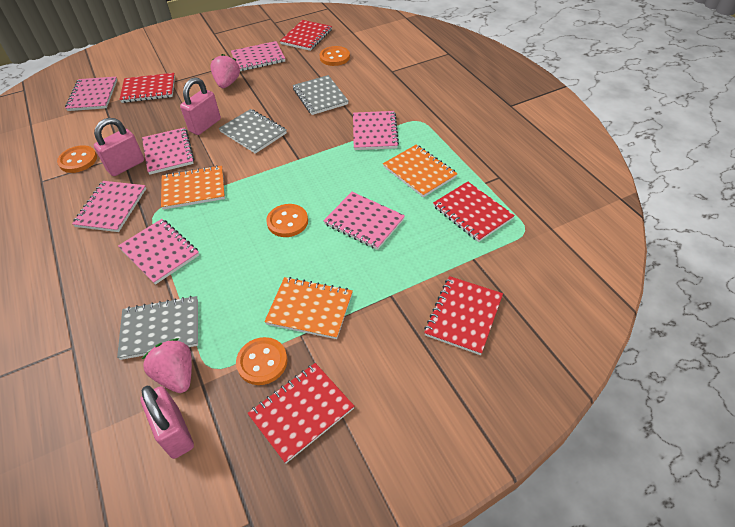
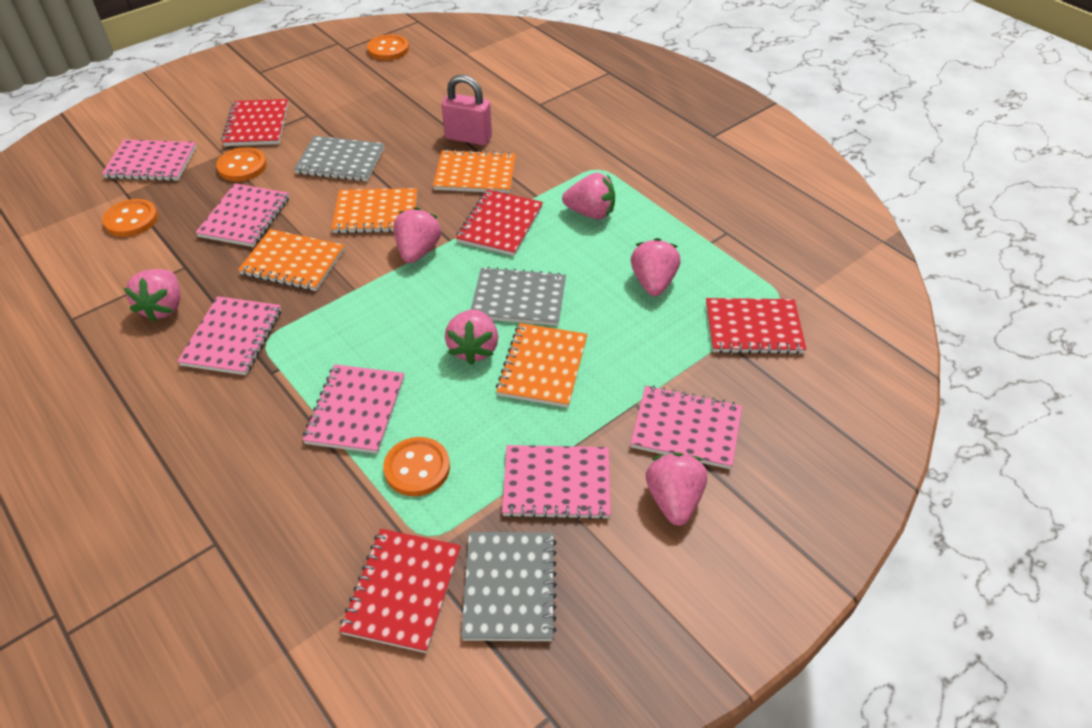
orange notebook: 3 -> 4
pink notebook: 7 -> 6
pink padlock: 3 -> 1
pink strawberry: 2 -> 6
red notebook: 5 -> 4

